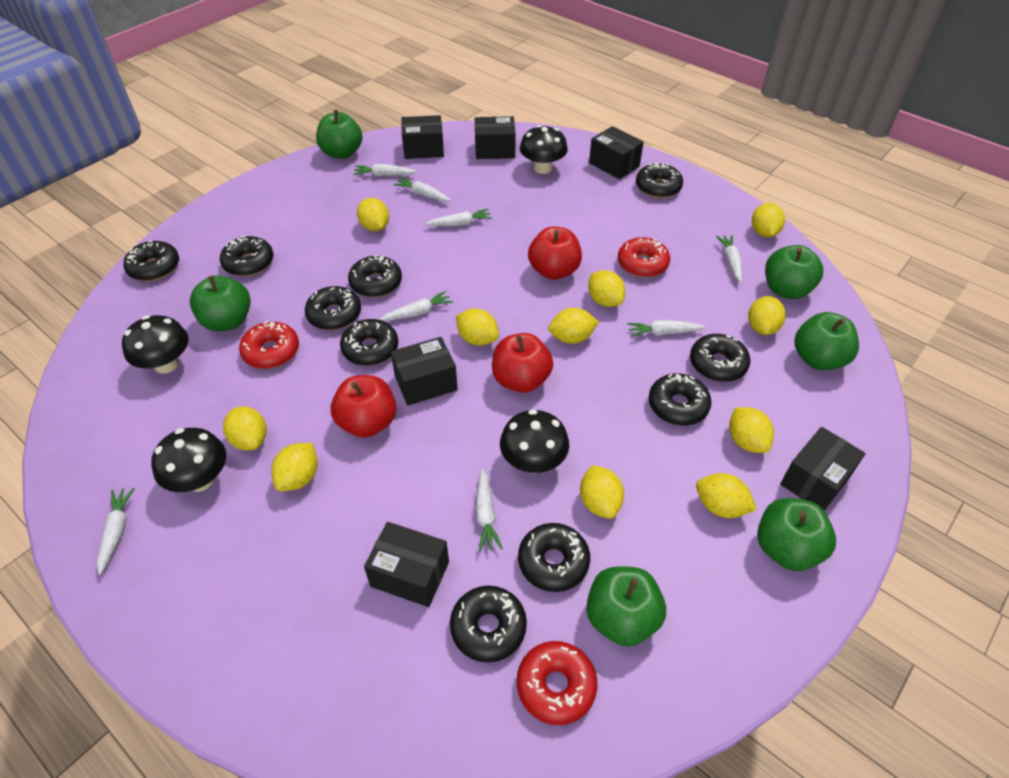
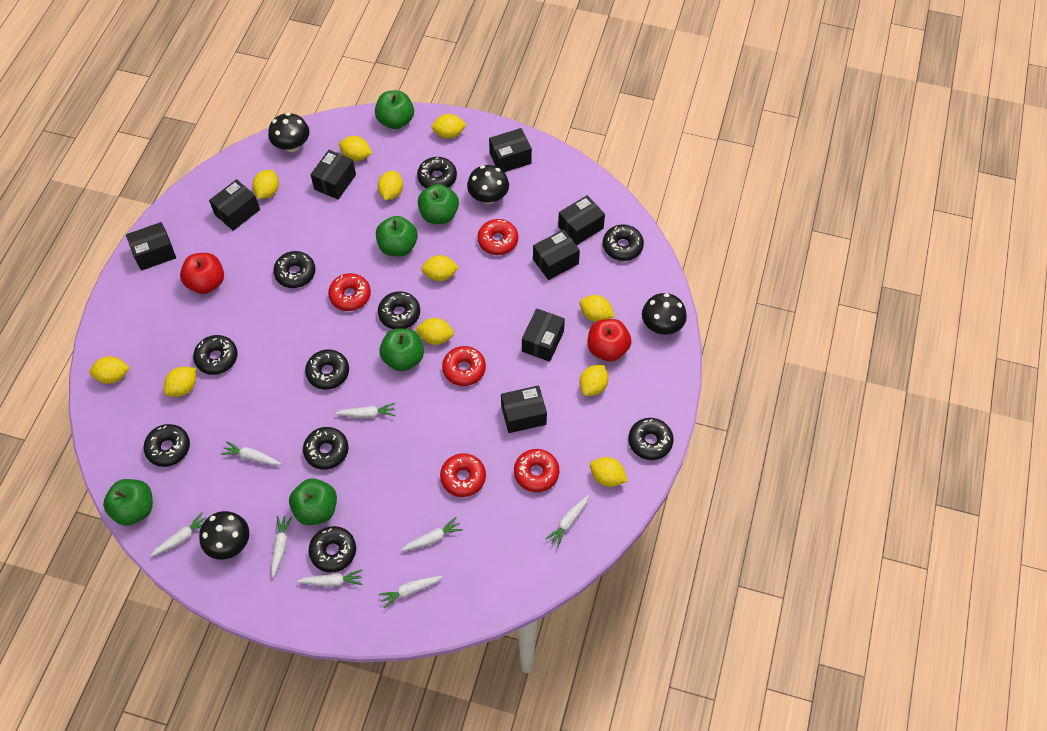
black box: 6 -> 8
red apple: 3 -> 2
red donut: 3 -> 5

